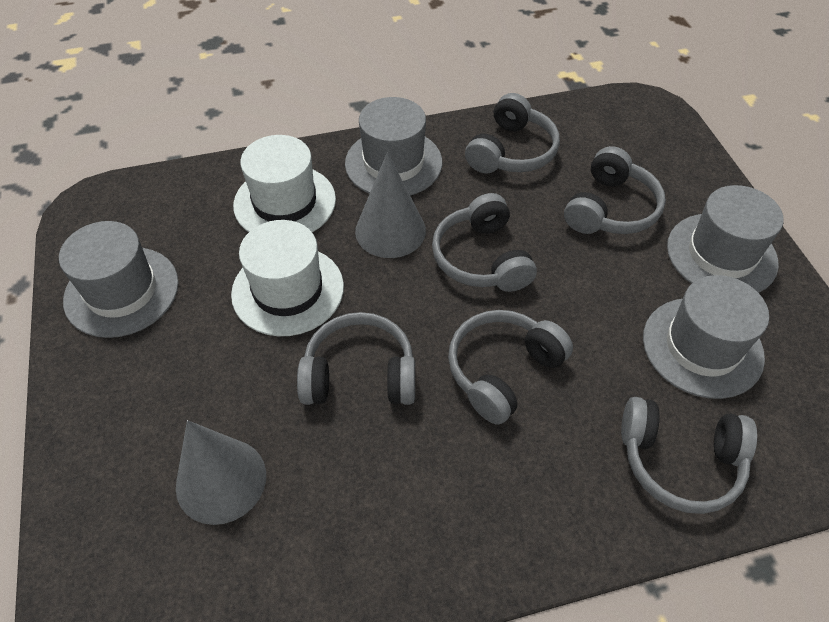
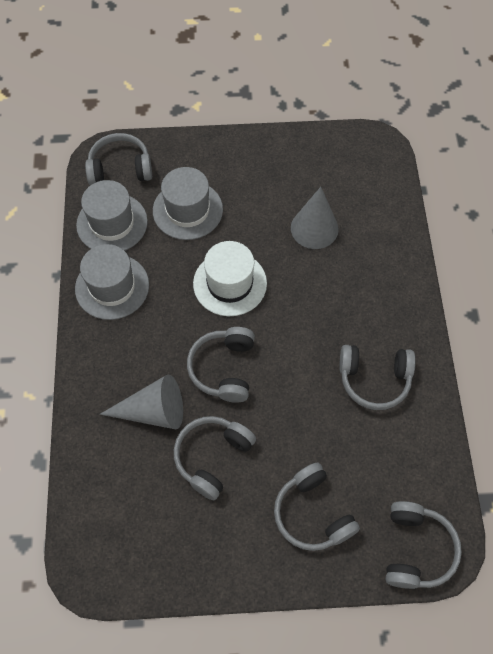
grey hat: 4 -> 3
white hat: 2 -> 1

